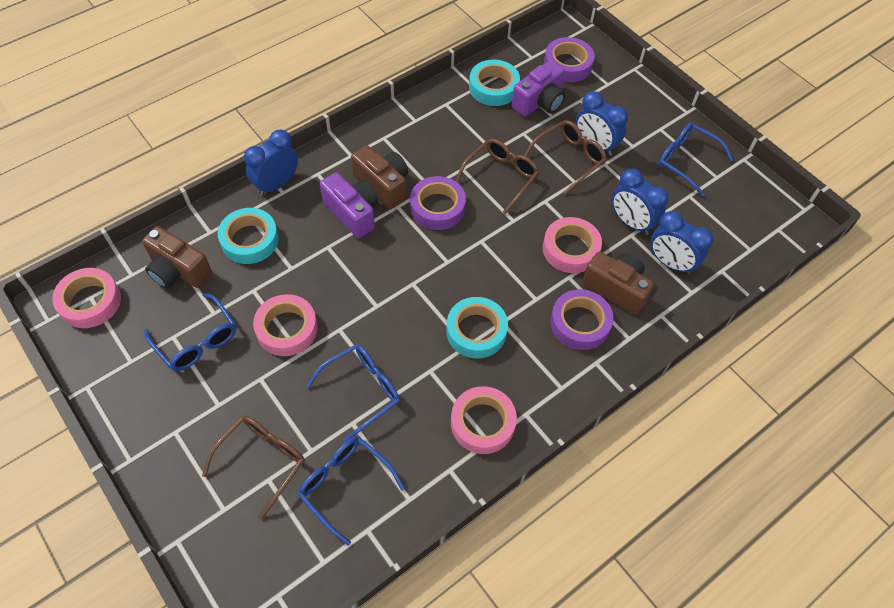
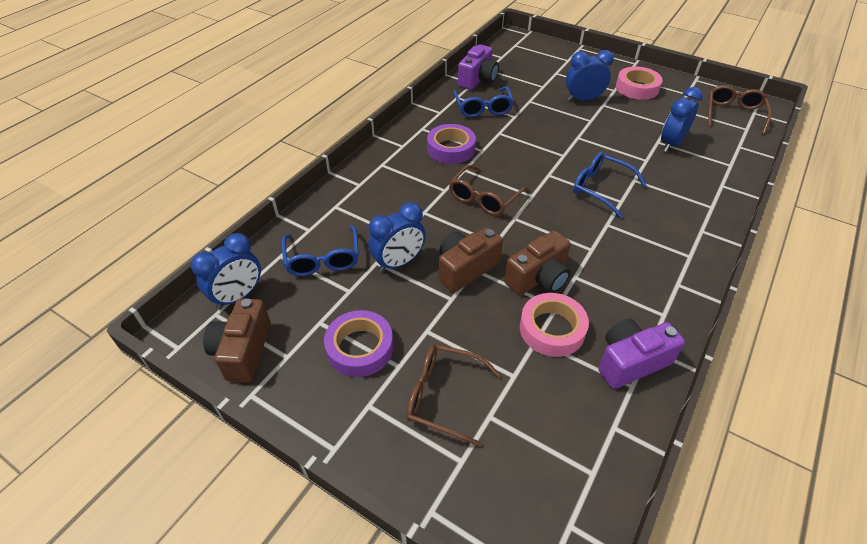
blue glasses: 4 -> 3
pink tape: 4 -> 2
purple tape: 3 -> 2
turquoise tape: 3 -> 0

